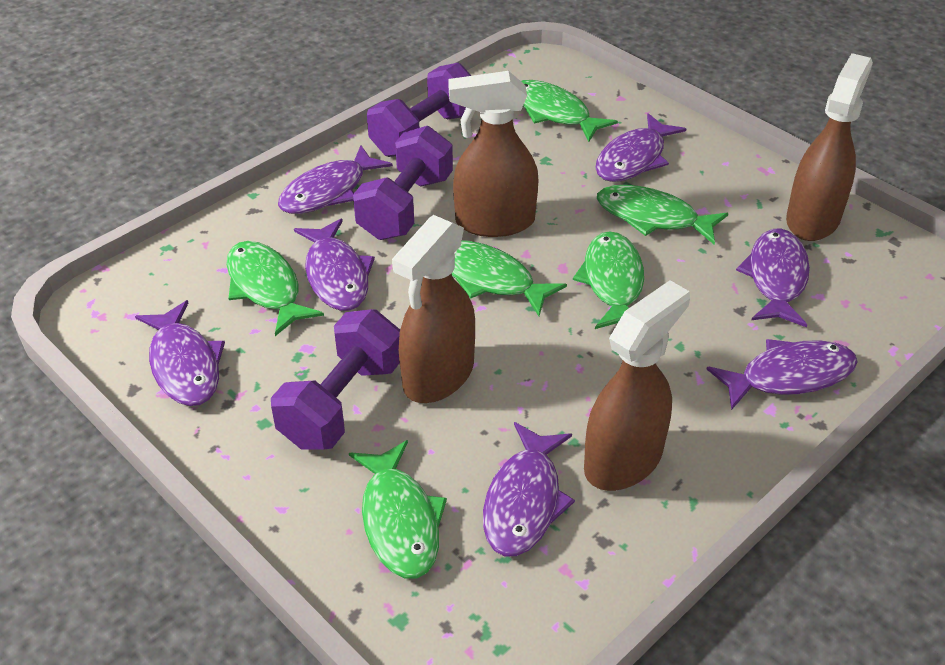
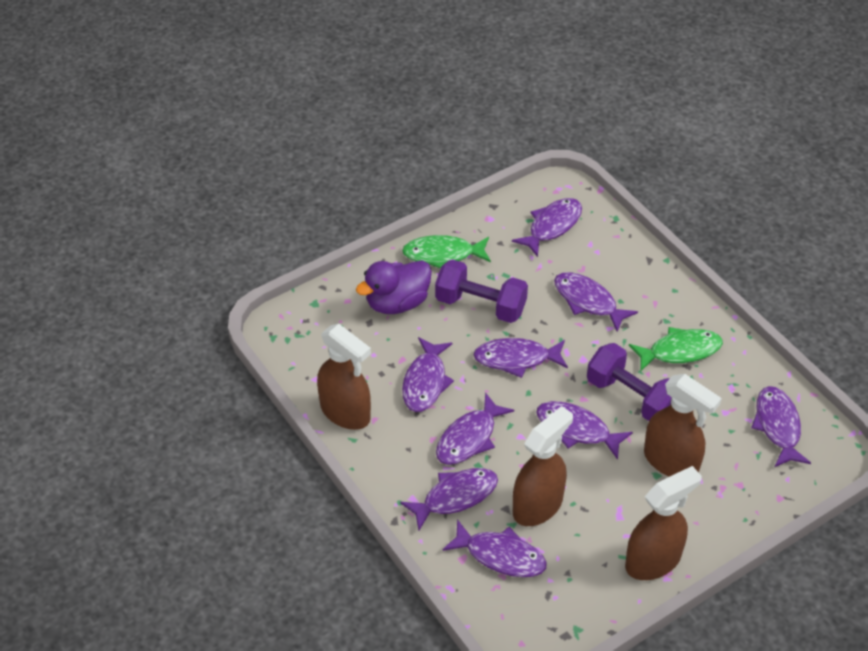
green fish: 6 -> 2
purple duck: 0 -> 1
purple dumbbell: 3 -> 2
purple fish: 7 -> 9

